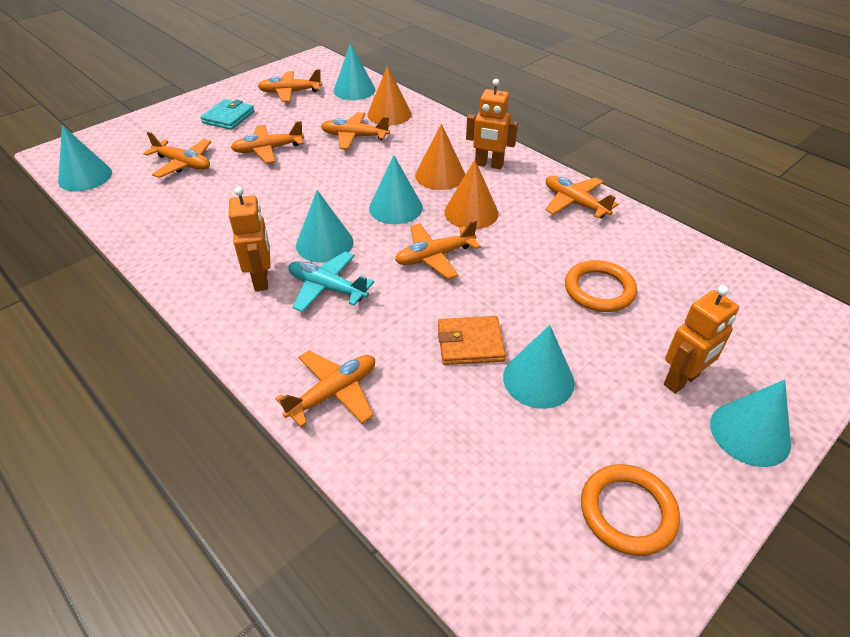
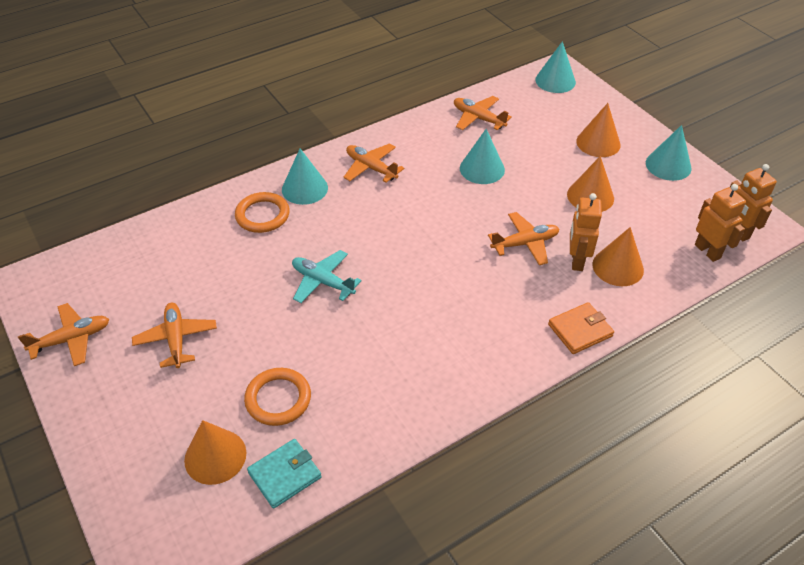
orange cone: 3 -> 4
orange plane: 7 -> 5
turquoise cone: 6 -> 4

